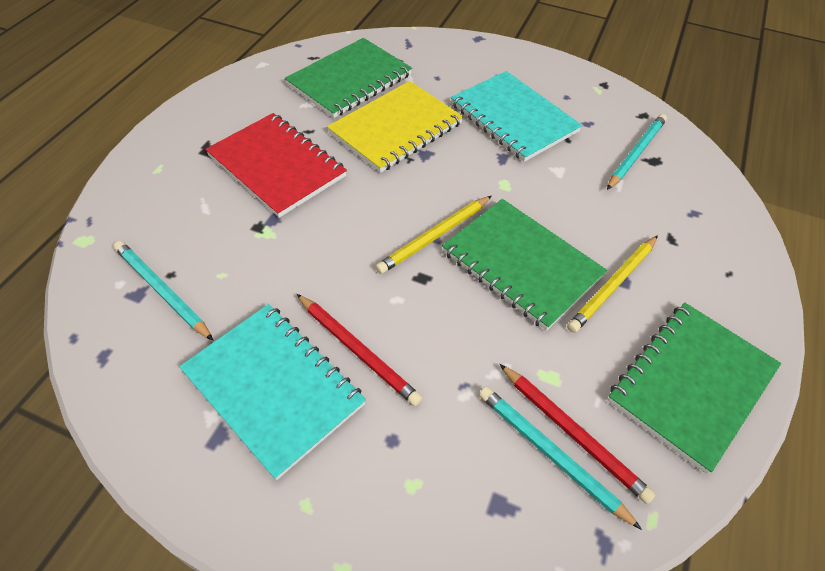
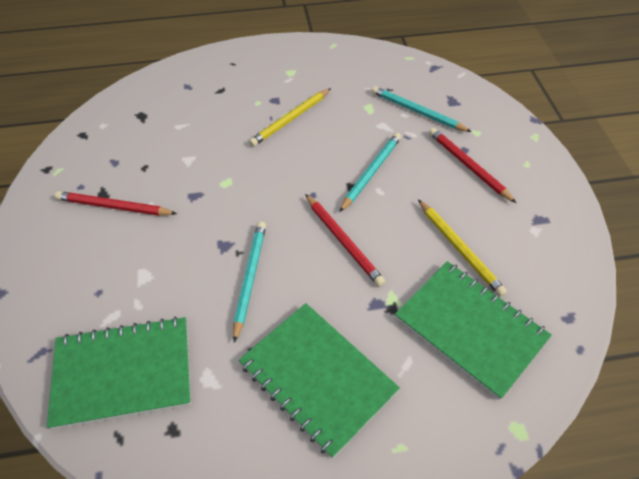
red notebook: 1 -> 0
red pencil: 2 -> 3
turquoise notebook: 2 -> 0
yellow notebook: 1 -> 0

